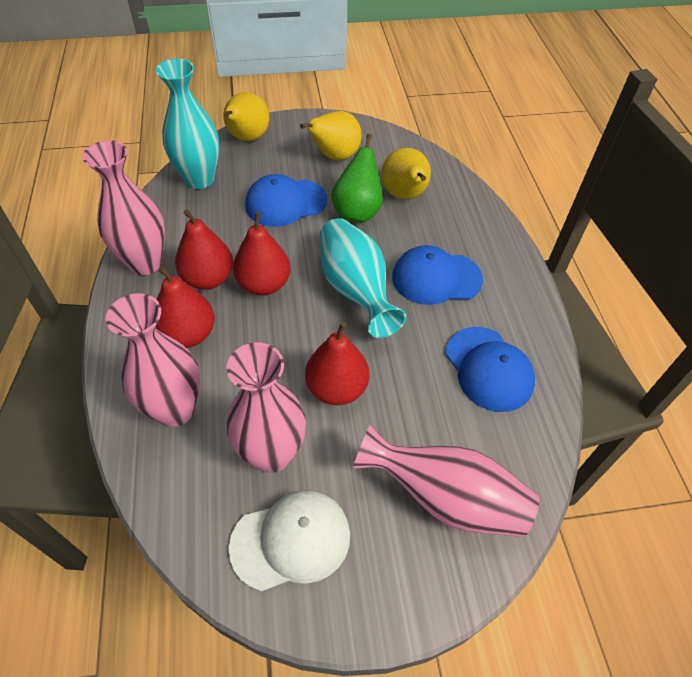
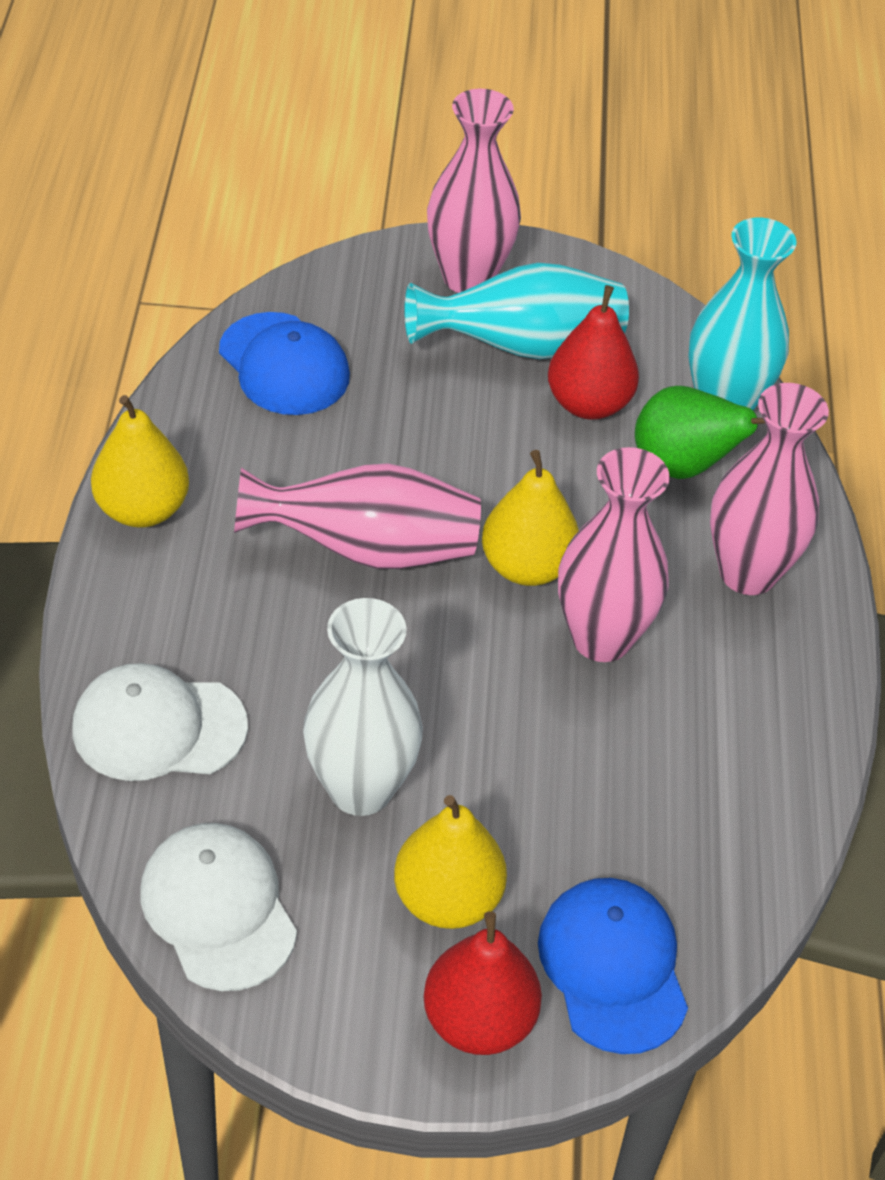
blue cap: 3 -> 2
red pear: 4 -> 2
white cap: 1 -> 2
white vase: 0 -> 1

